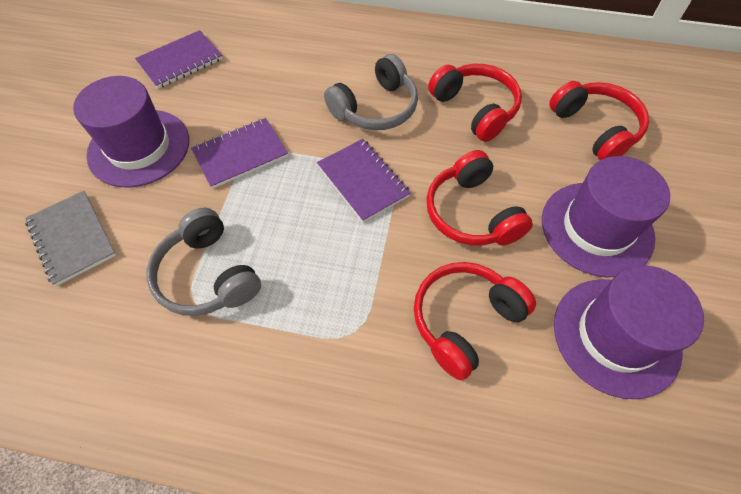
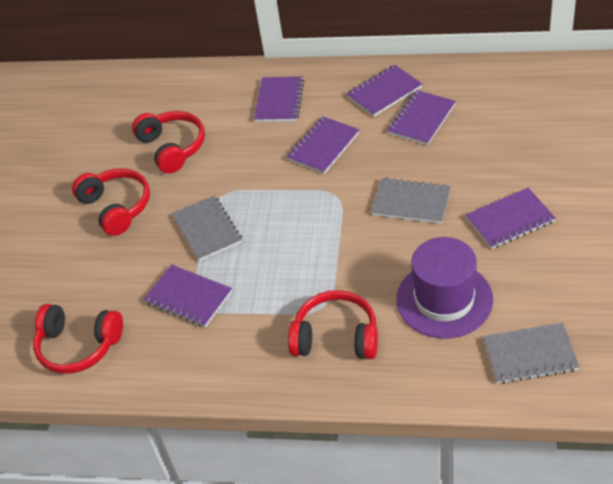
grey headphones: 2 -> 0
grey notebook: 1 -> 3
purple hat: 3 -> 1
purple notebook: 3 -> 6

